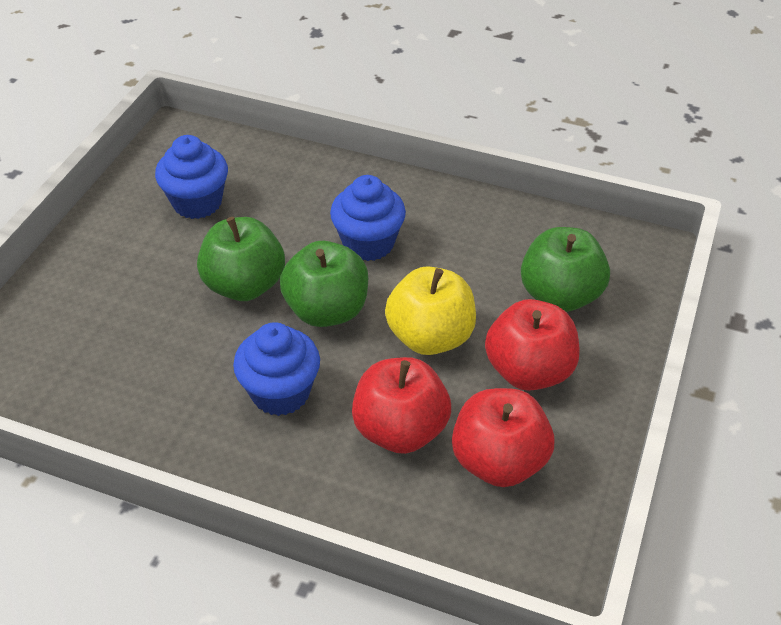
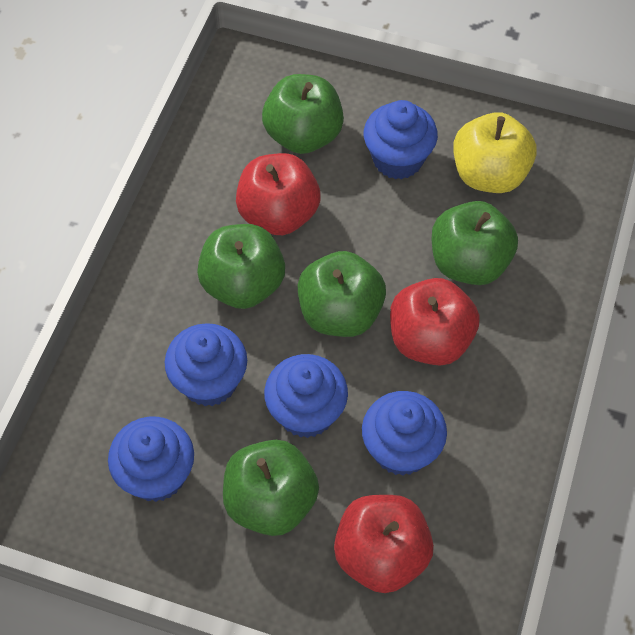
blue cupcake: 3 -> 5
green apple: 3 -> 5

